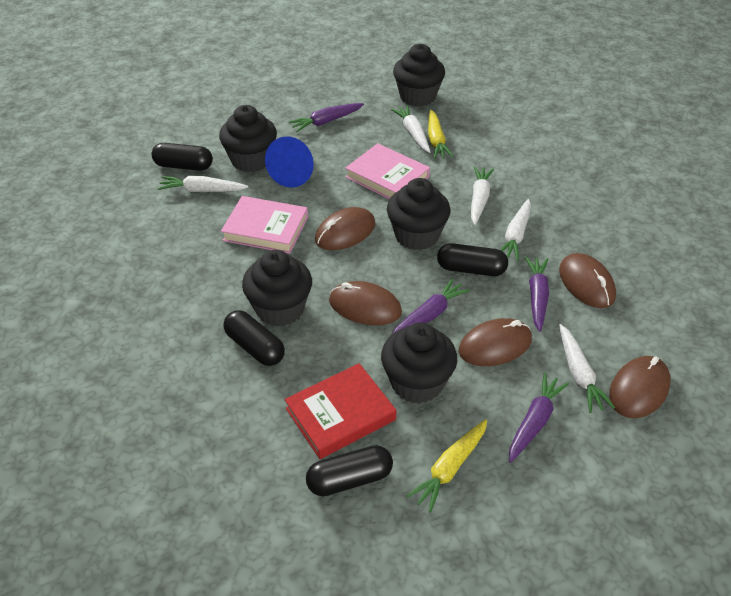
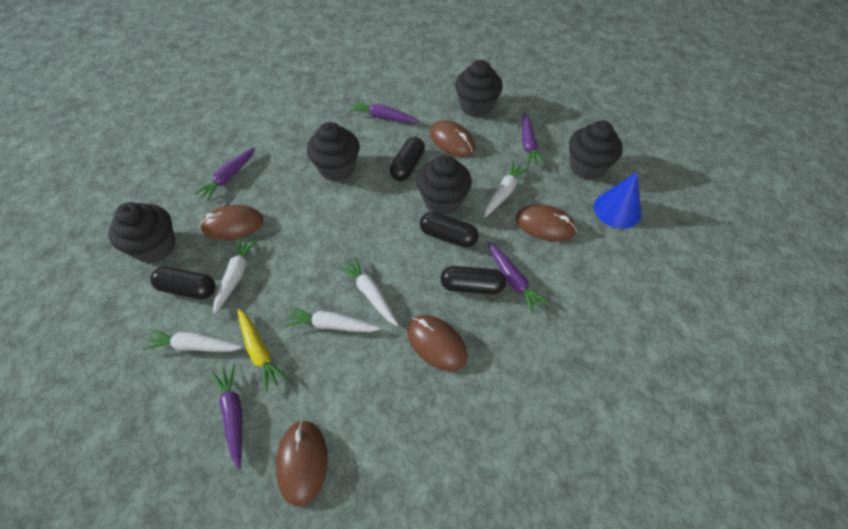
pink book: 2 -> 0
purple carrot: 4 -> 5
red book: 1 -> 0
yellow carrot: 2 -> 1

